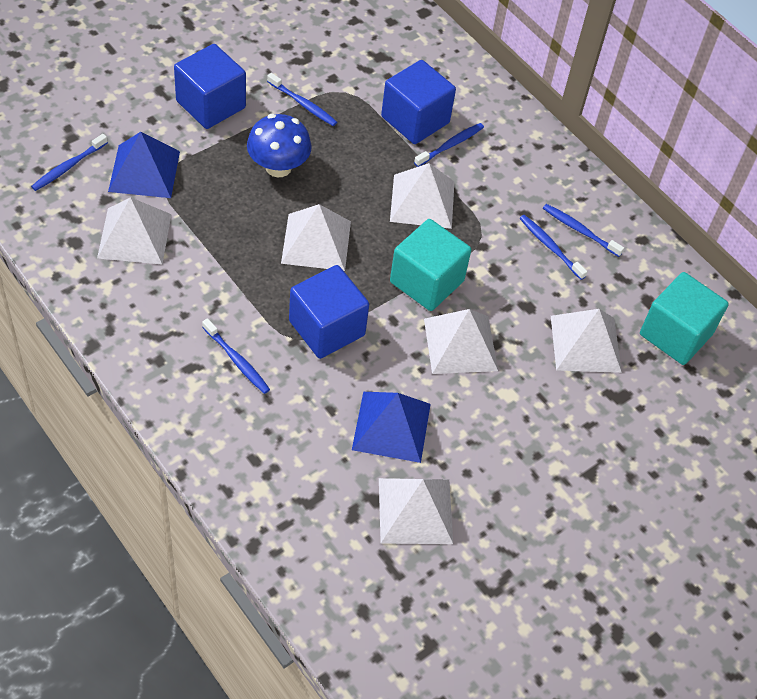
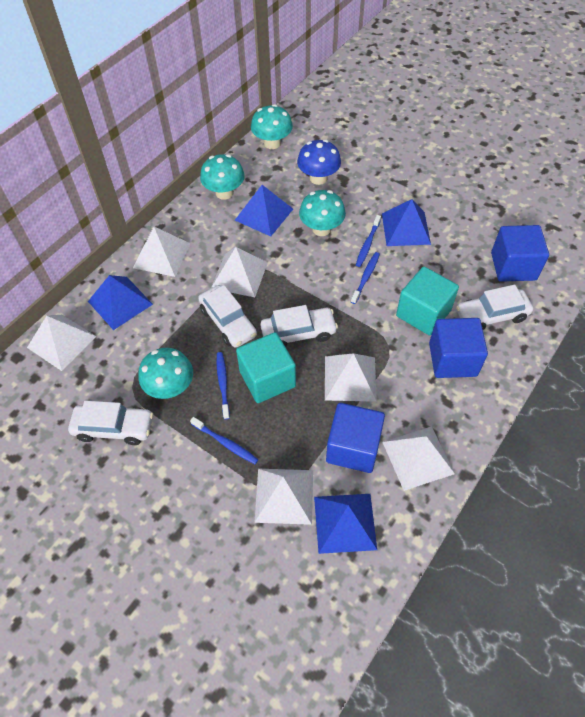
blue pyramid: 2 -> 4
blue toothbrush: 6 -> 4
turquoise mushroom: 0 -> 4
white car: 0 -> 4

